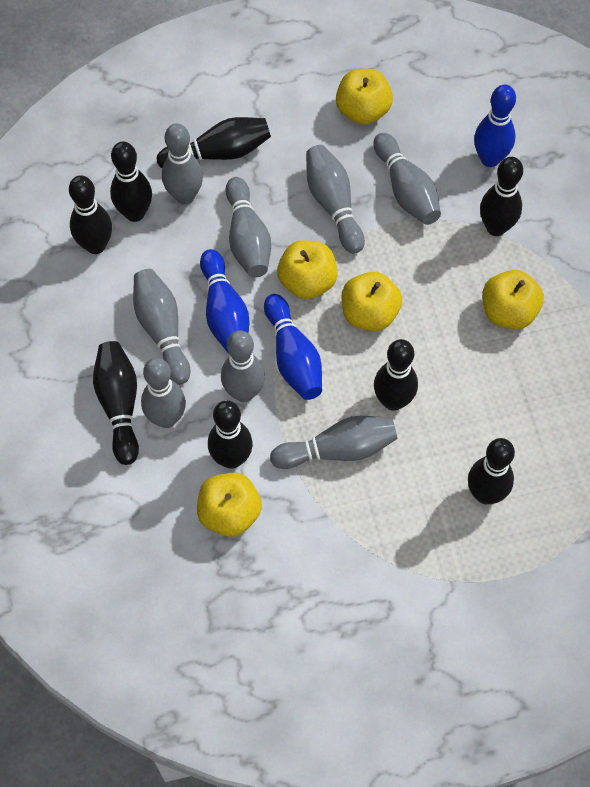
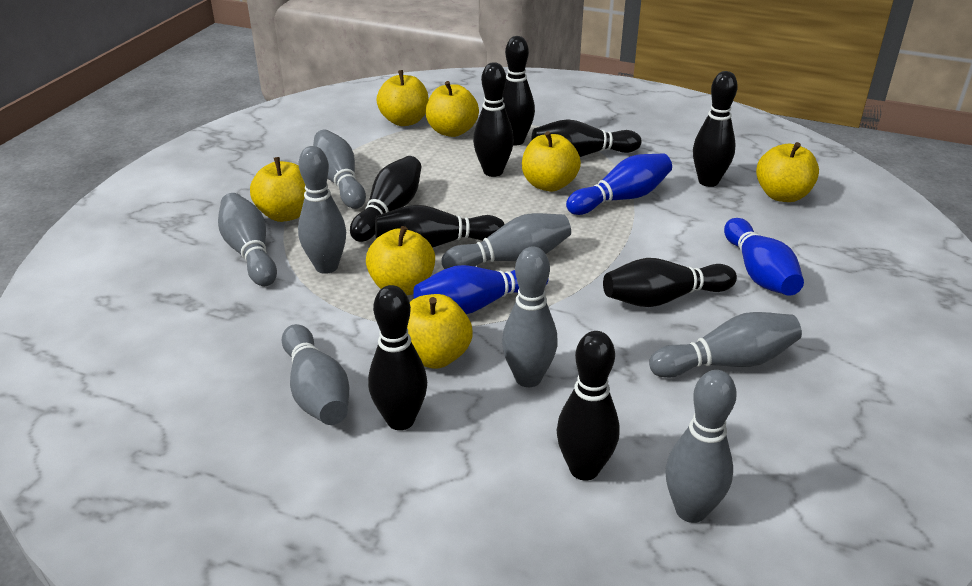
black bowling pin: 8 -> 9
yellow apple: 5 -> 7

